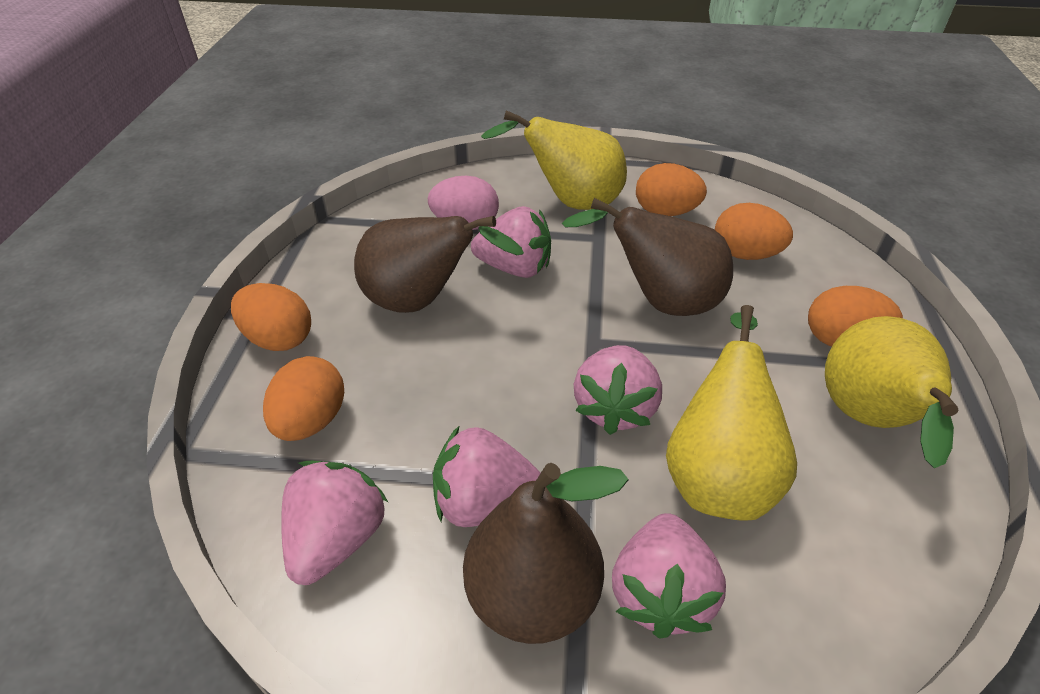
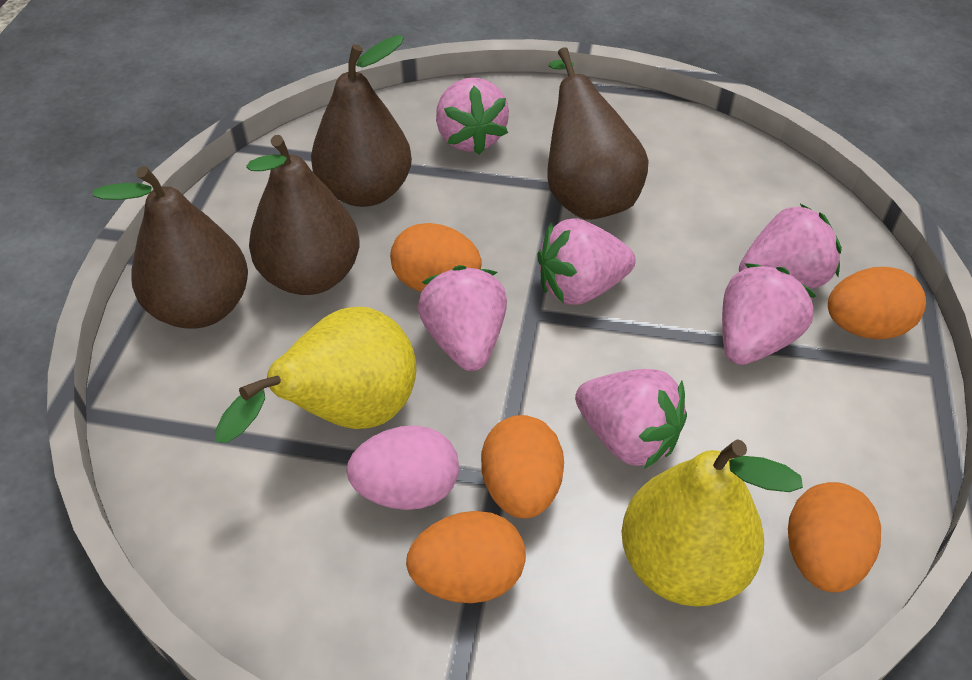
brown pear: 3 -> 4
pink strawberry: 5 -> 6
yellow pear: 3 -> 2

